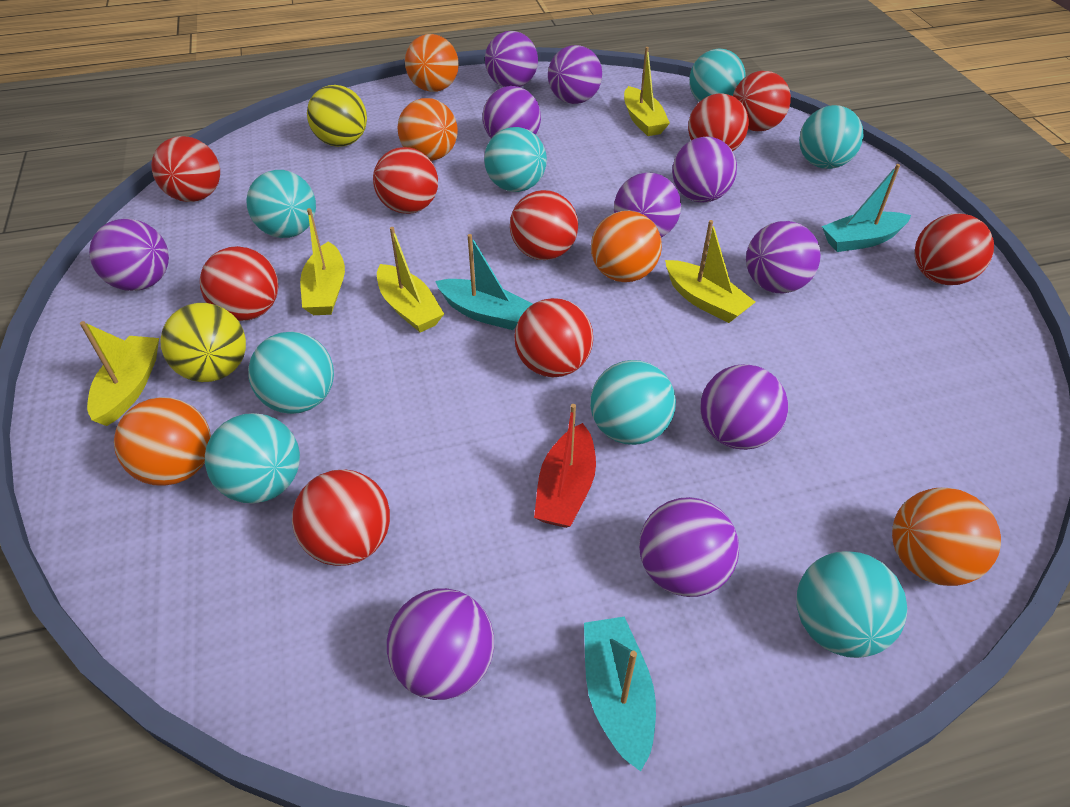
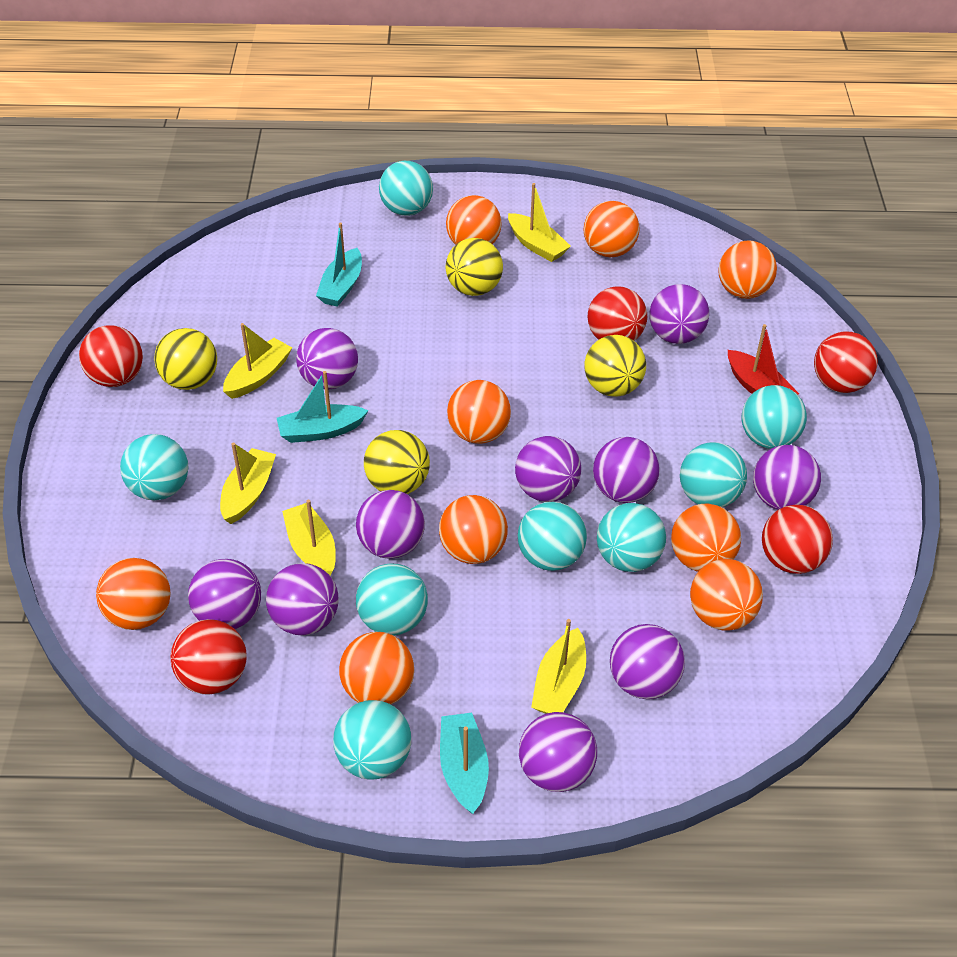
orange ball: 5 -> 9
red ball: 9 -> 5
yellow ball: 2 -> 4

